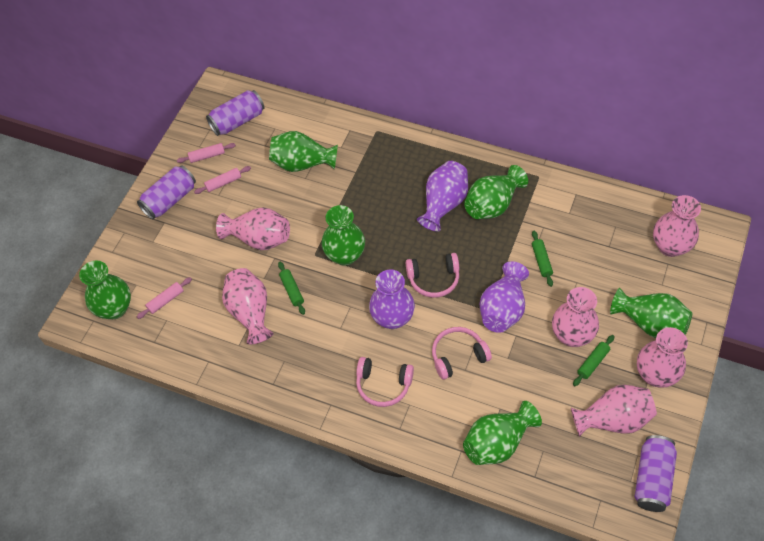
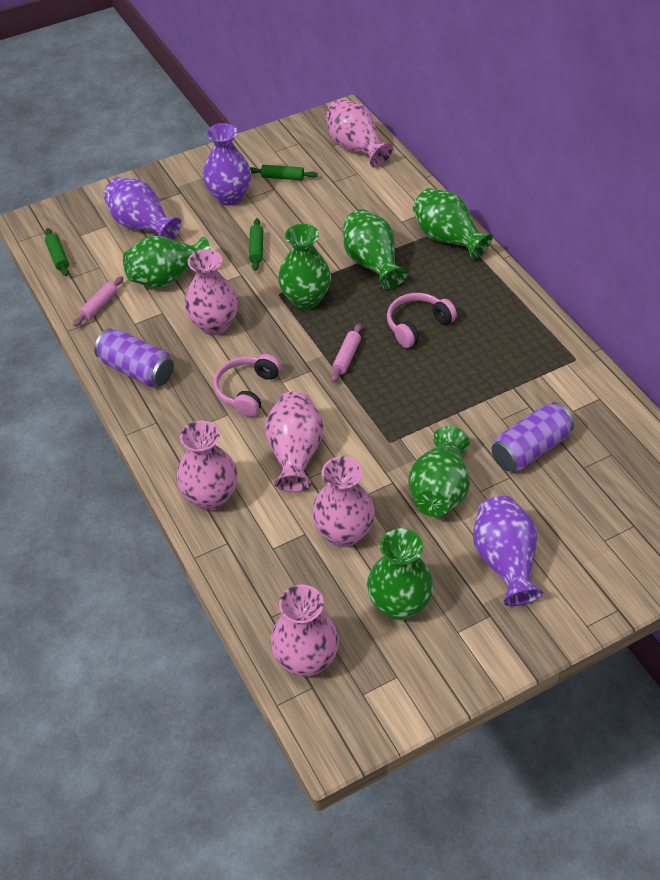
pink headphones: 3 -> 2
pink rolling pin: 3 -> 2
purple can: 3 -> 2

